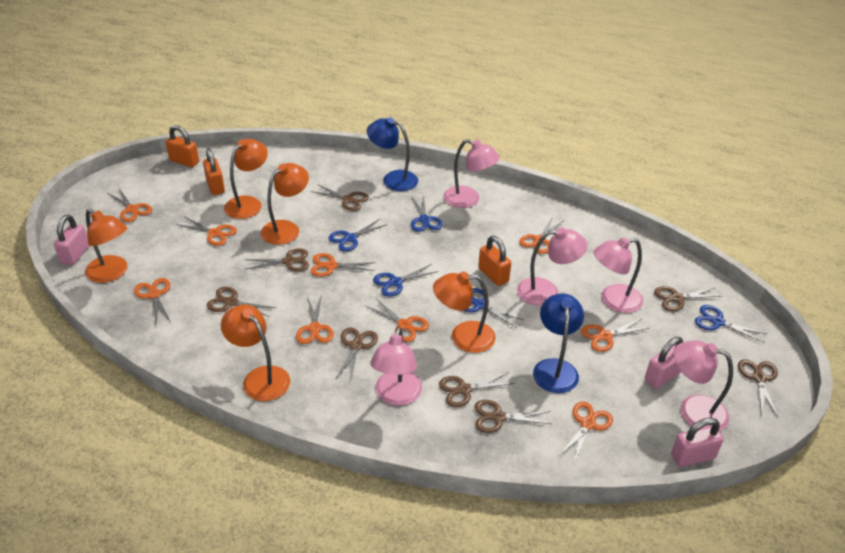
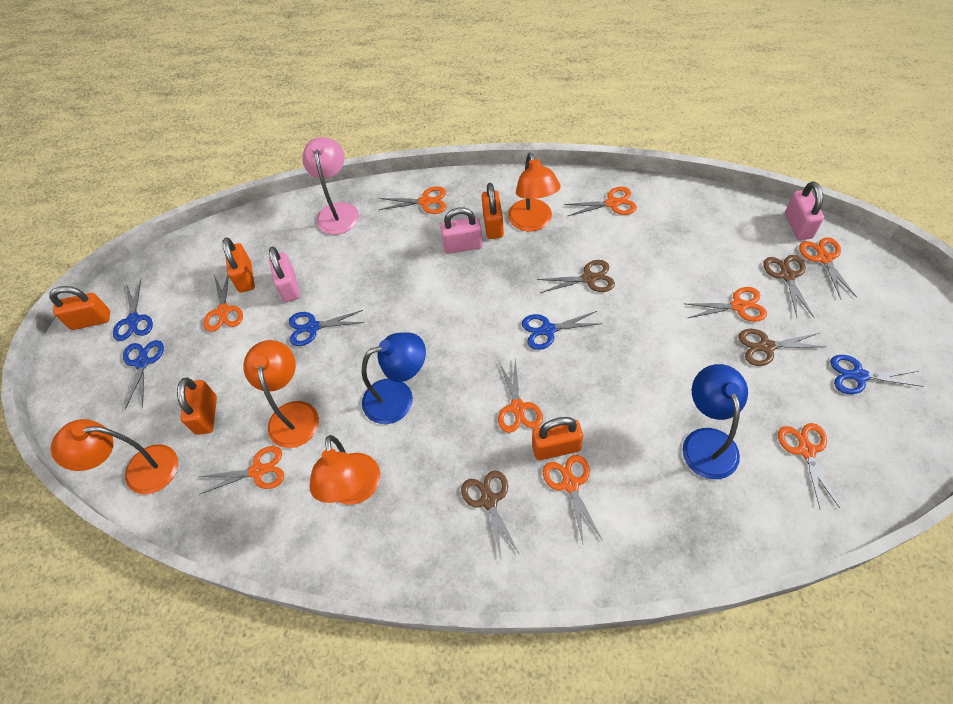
brown scissors: 8 -> 4
orange lamp: 5 -> 4
orange padlock: 3 -> 5
pink lamp: 5 -> 1

